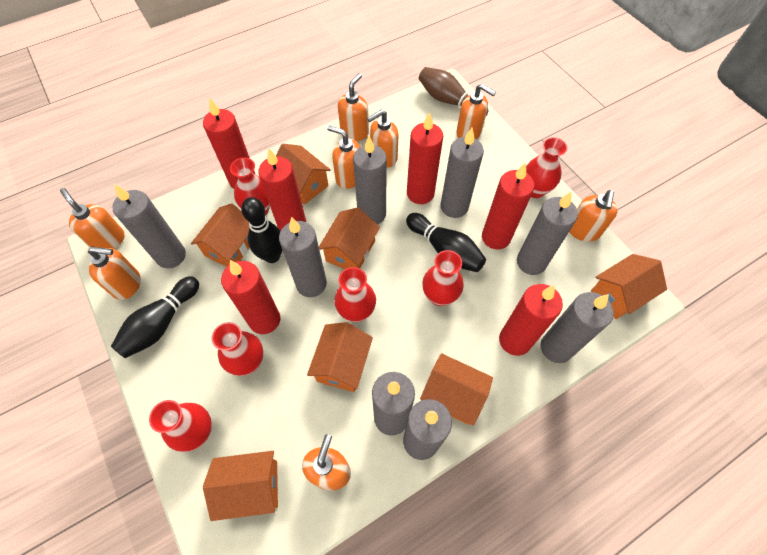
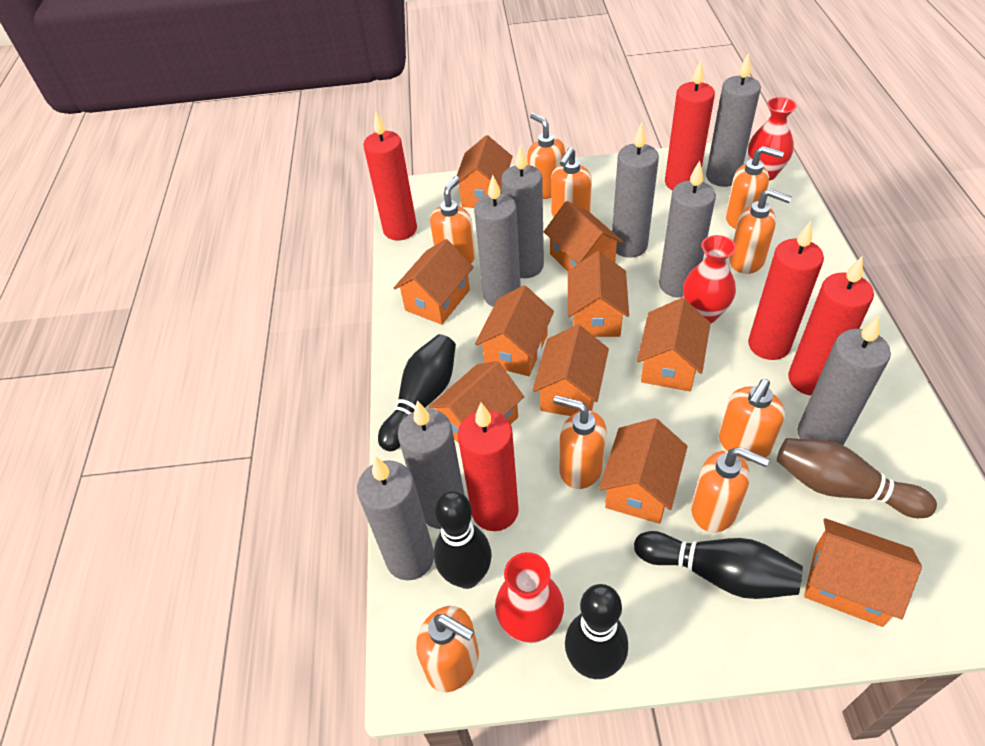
black bowling pin: 3 -> 4
orange house: 7 -> 10
orange soap dispenser: 8 -> 9
red candle: 6 -> 5
red vase: 6 -> 3

